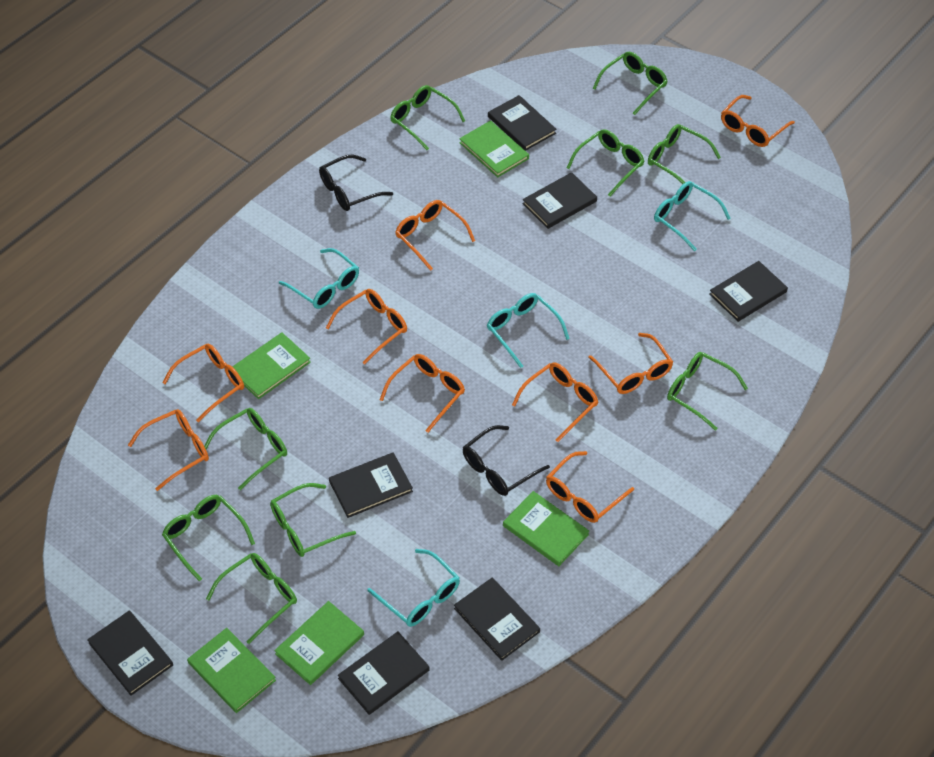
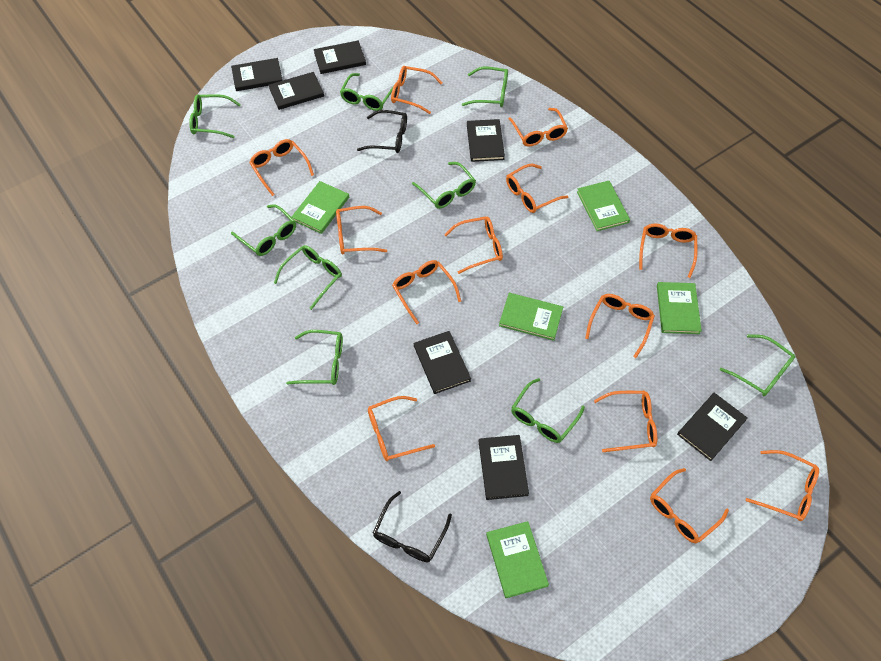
orange glasses: 9 -> 13
turquoise glasses: 4 -> 0

